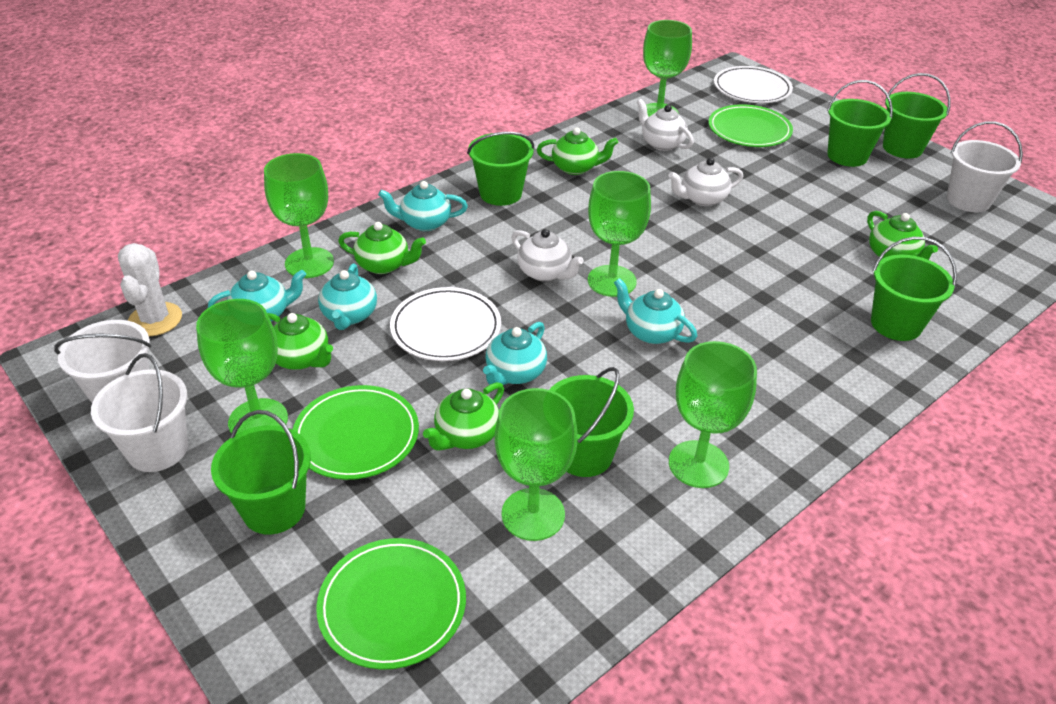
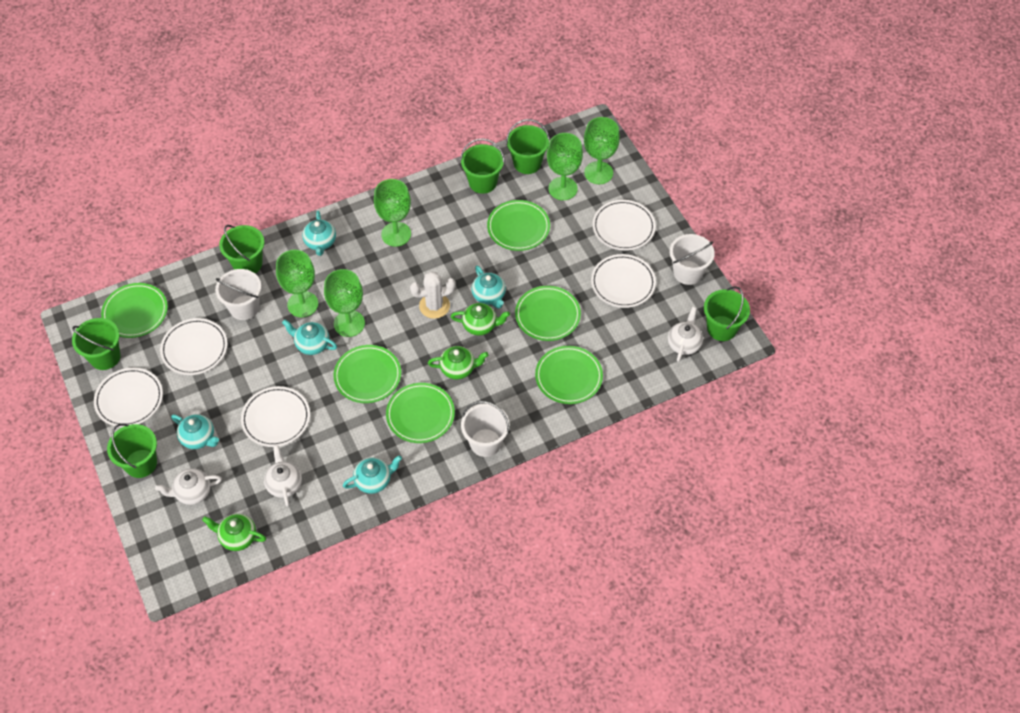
green goblet: 6 -> 5
green plate: 3 -> 6
green teapot: 5 -> 3
white plate: 2 -> 5

